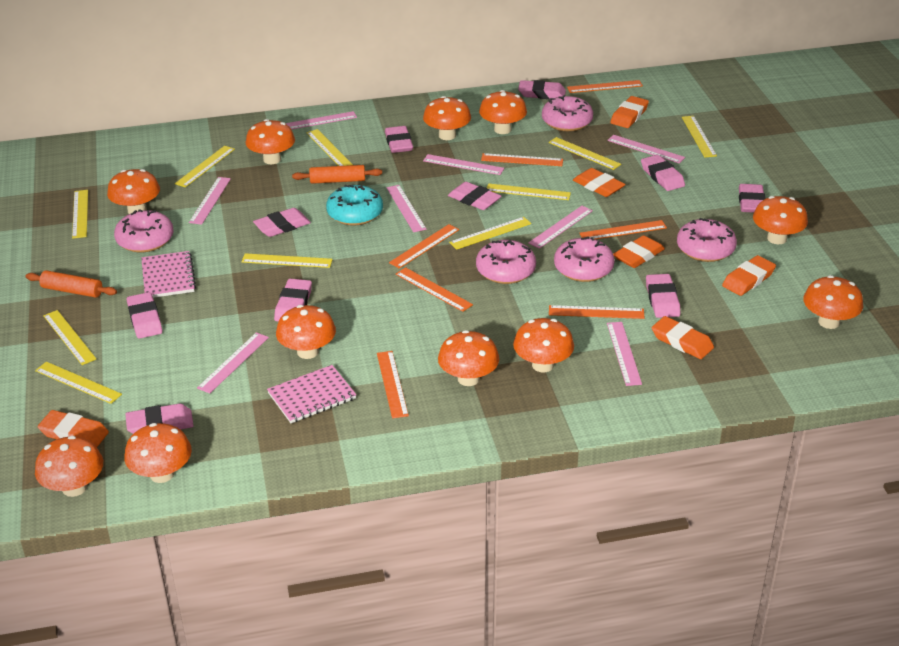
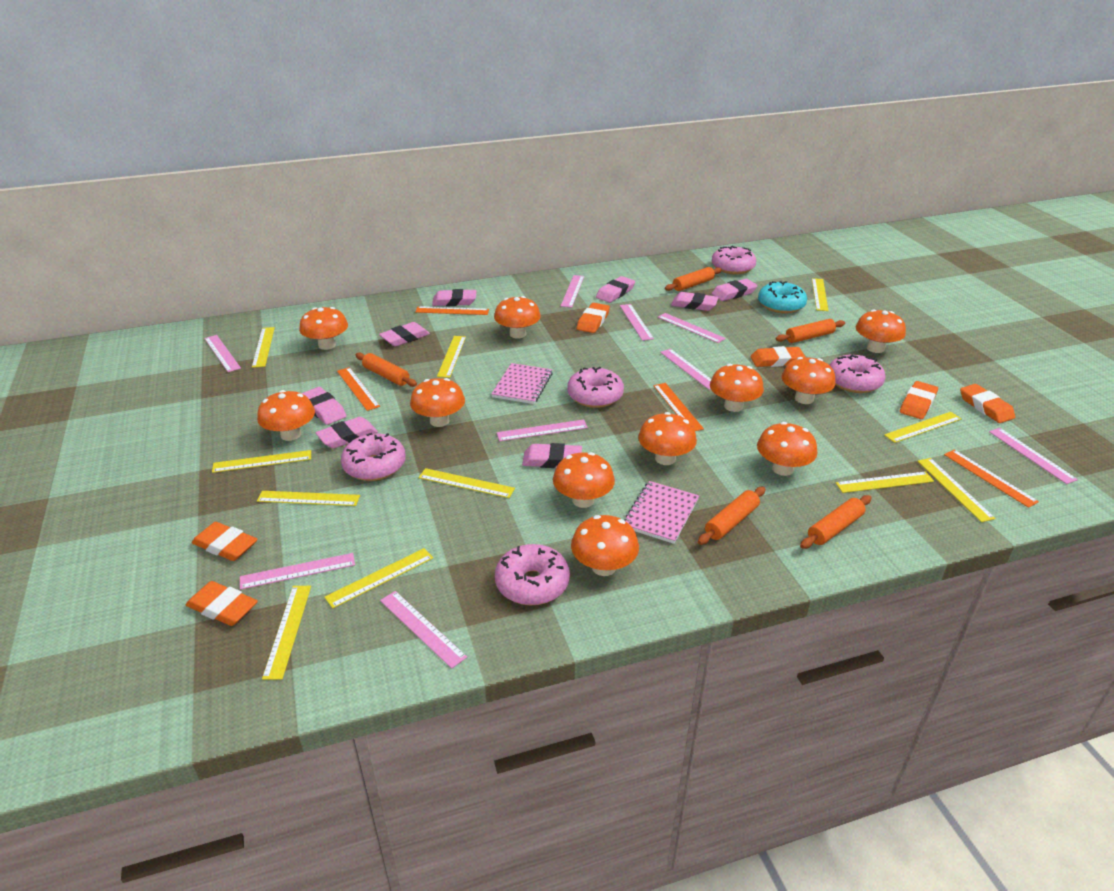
orange rolling pin: 2 -> 5
orange ruler: 7 -> 4
pink eraser: 10 -> 8
pink ruler: 8 -> 9
yellow ruler: 10 -> 11

